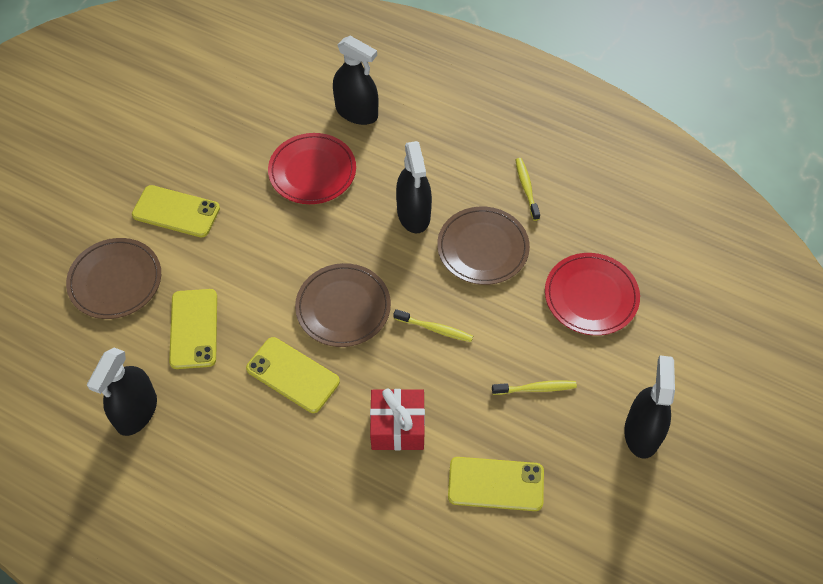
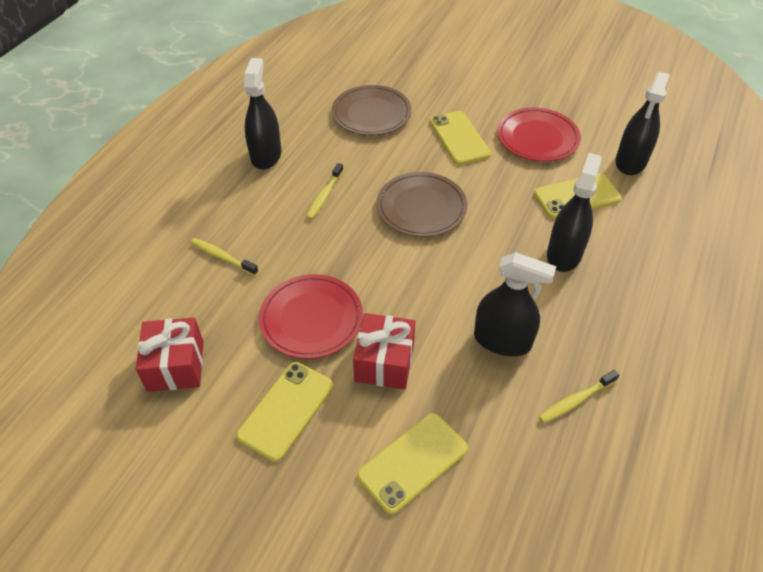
brown plate: 3 -> 2
red gift: 1 -> 2

